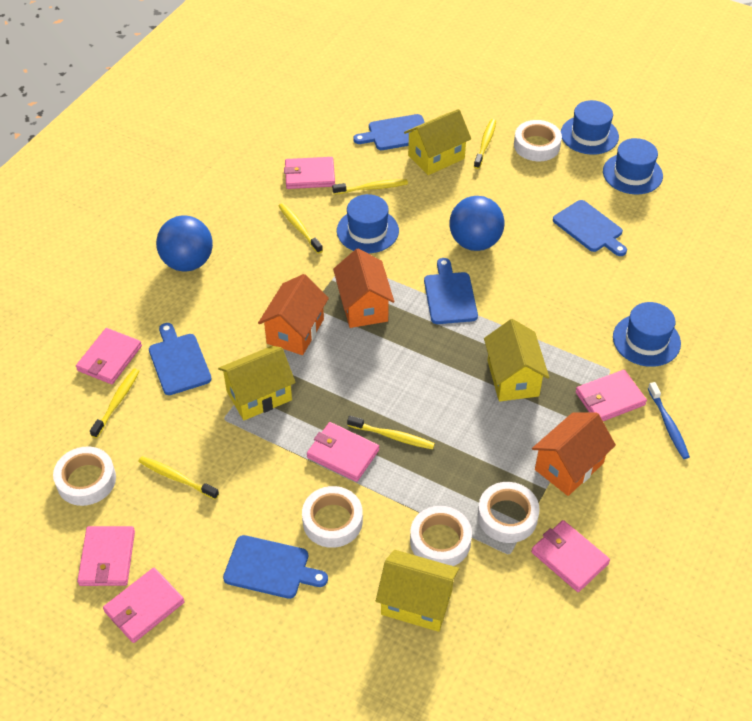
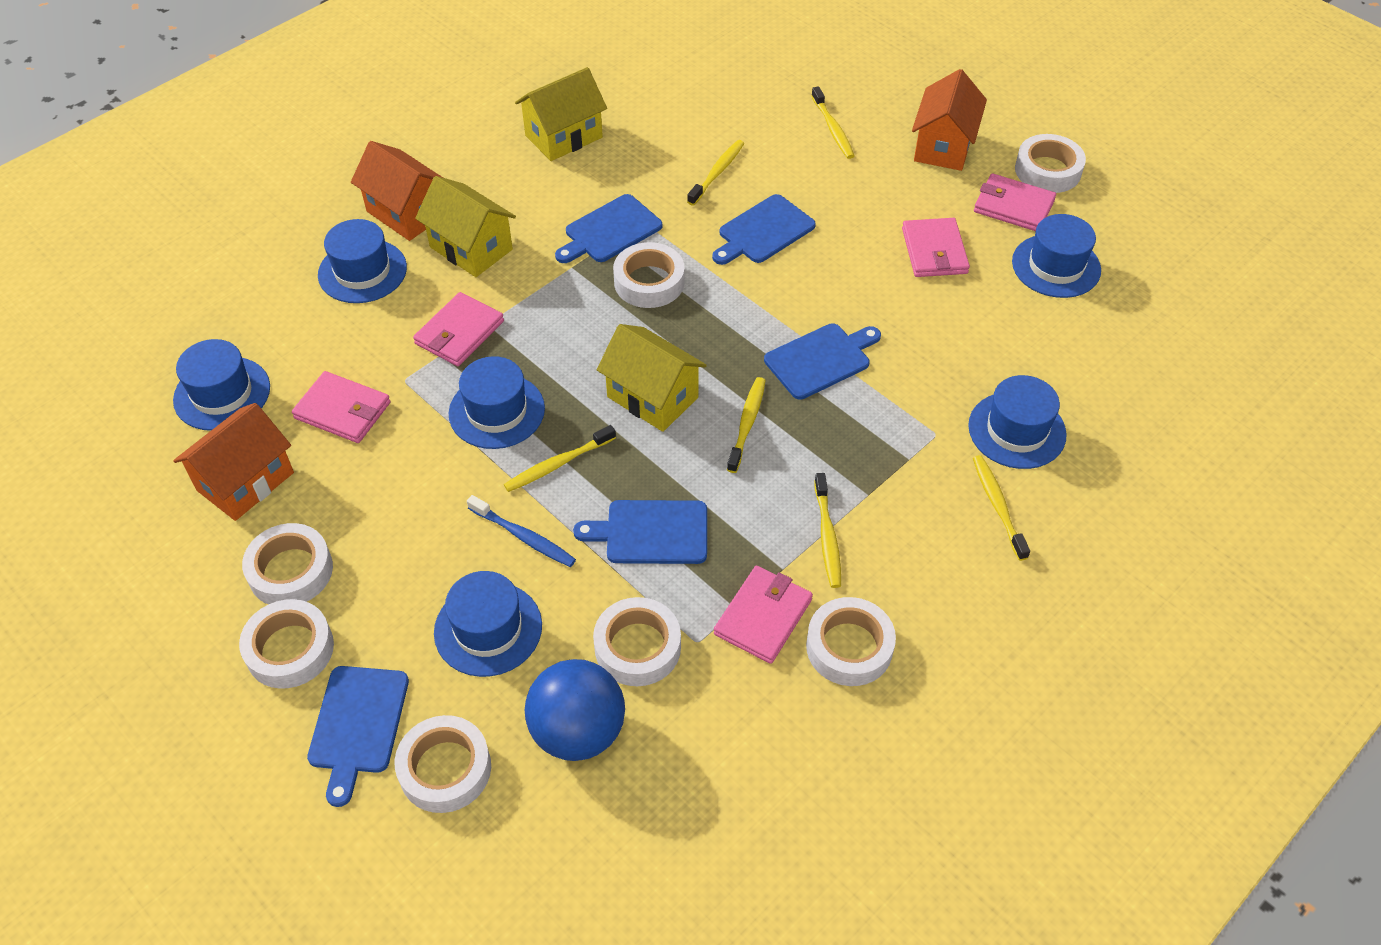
blue ball: 2 -> 1
blue hat: 4 -> 6
pink wallet: 7 -> 5
white tape: 5 -> 7
yellow house: 4 -> 3

